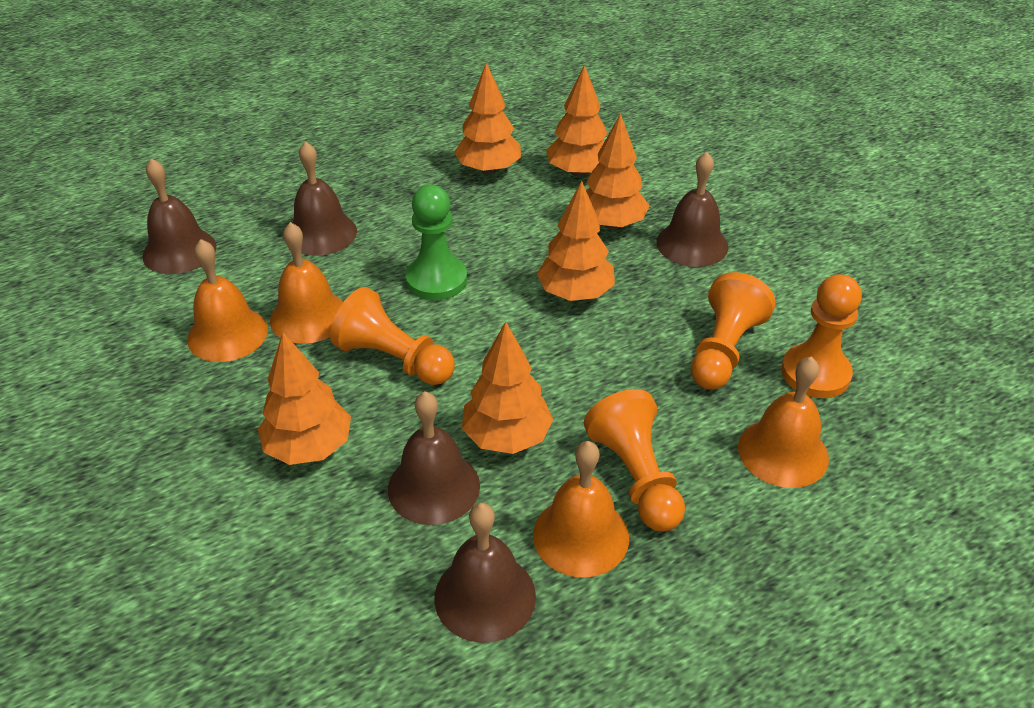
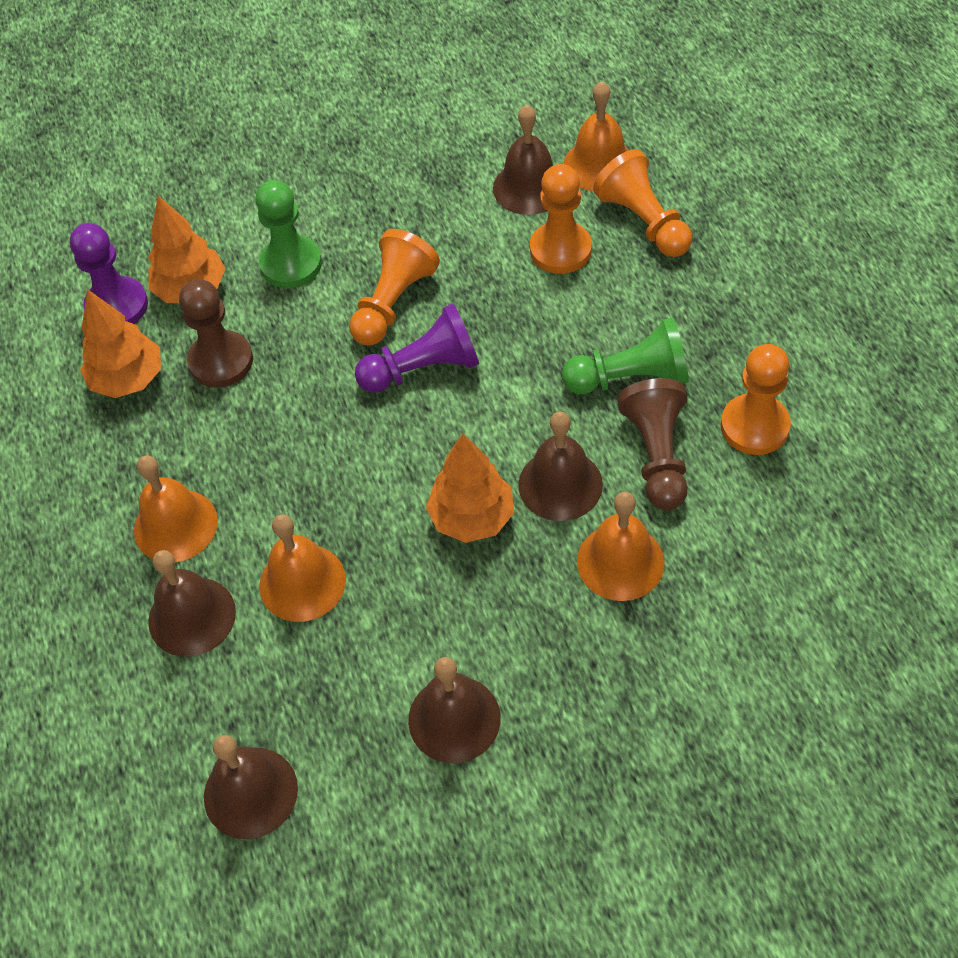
brown pawn: 0 -> 2
green pawn: 1 -> 2
orange tree: 6 -> 3
purple pawn: 0 -> 2

